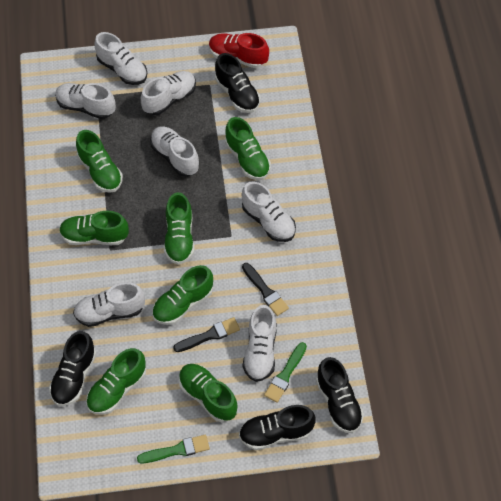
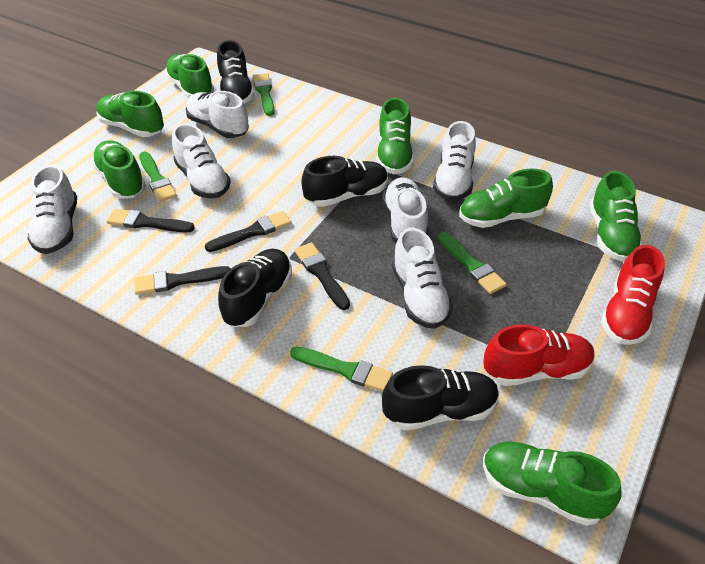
black brush: 2 -> 4
green brush: 2 -> 4
red shoe: 1 -> 2
white shoe: 7 -> 6

